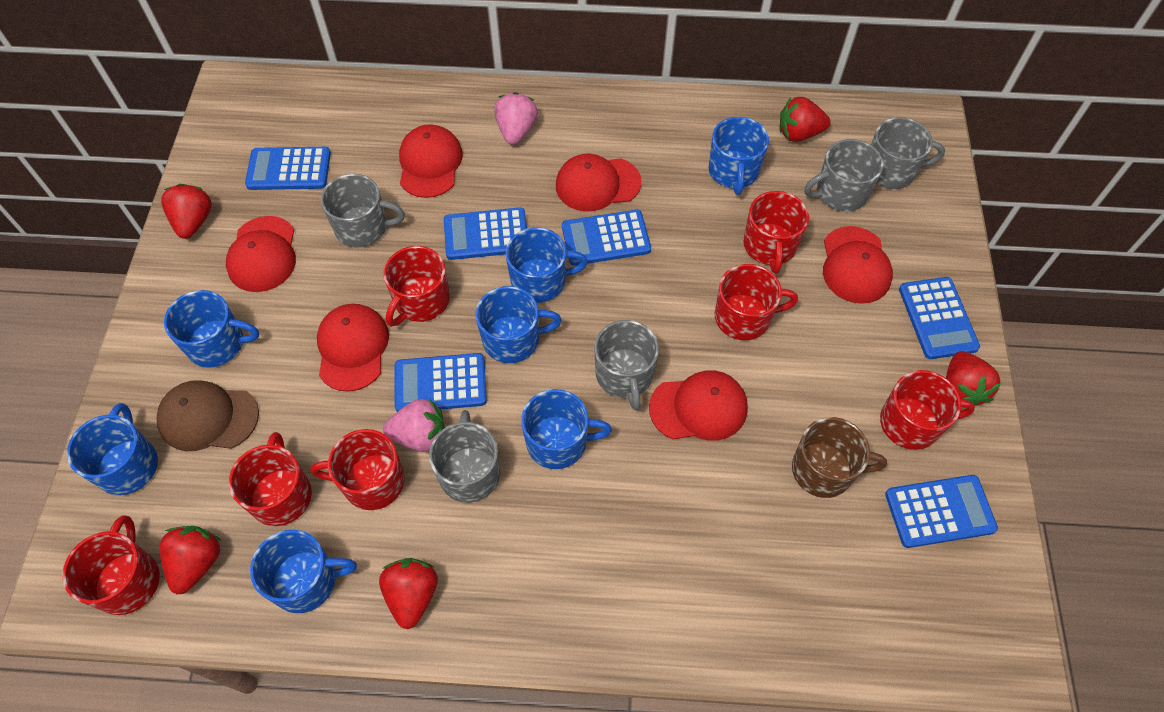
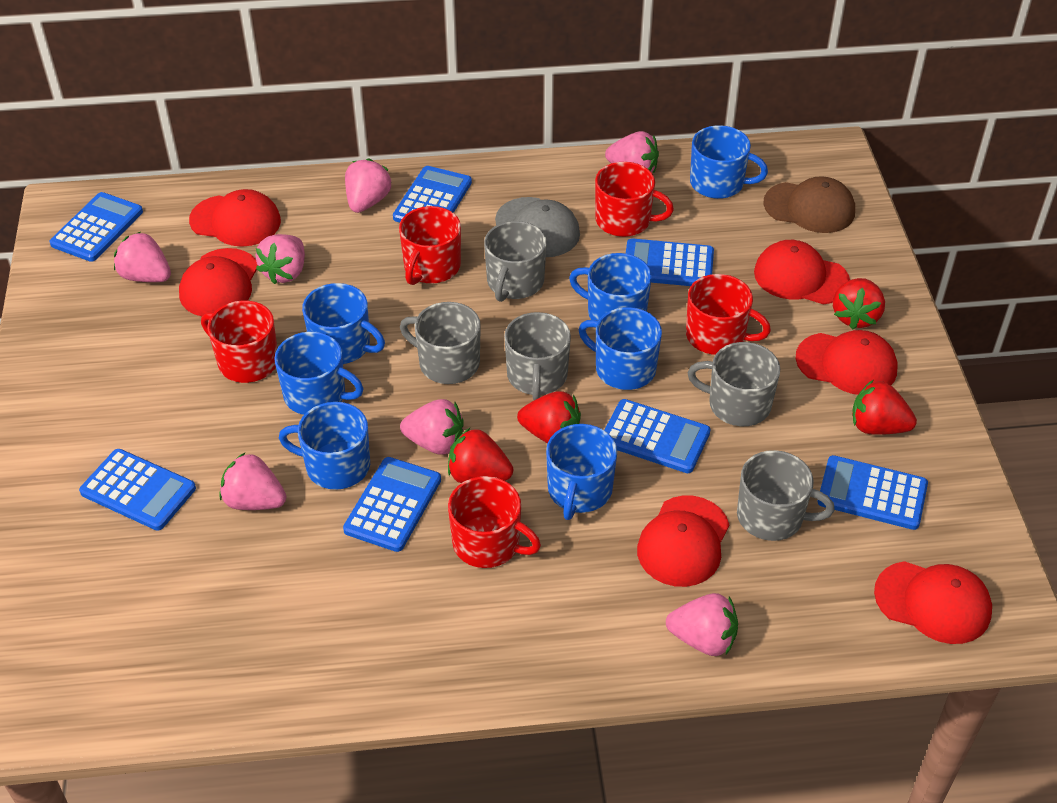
blue calculator: 6 -> 7
brown mug: 1 -> 0
grey cap: 0 -> 1
pink strawberry: 2 -> 7
red mug: 7 -> 5
red strawberry: 5 -> 4

